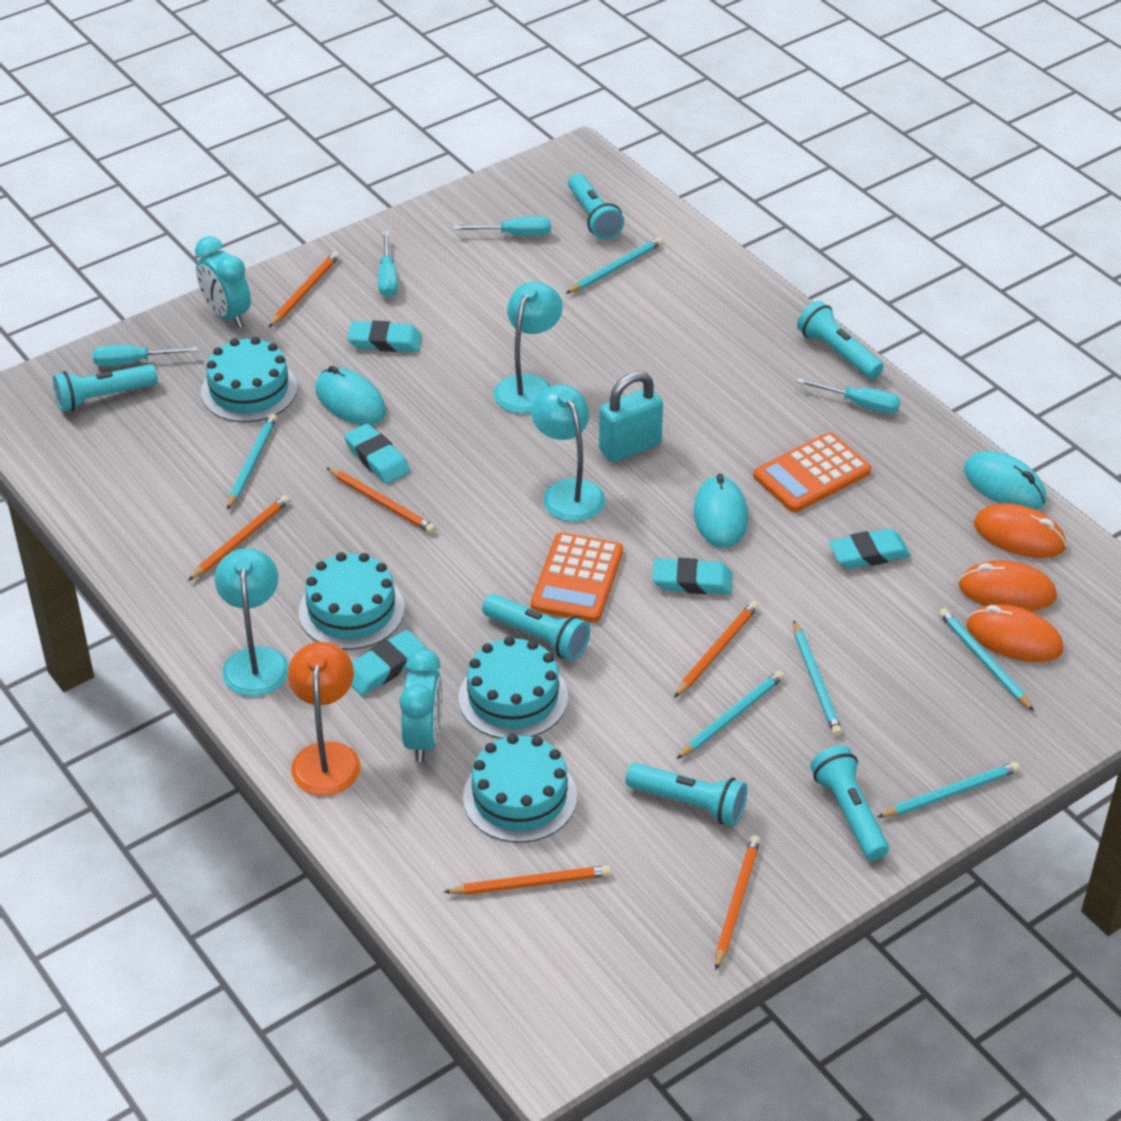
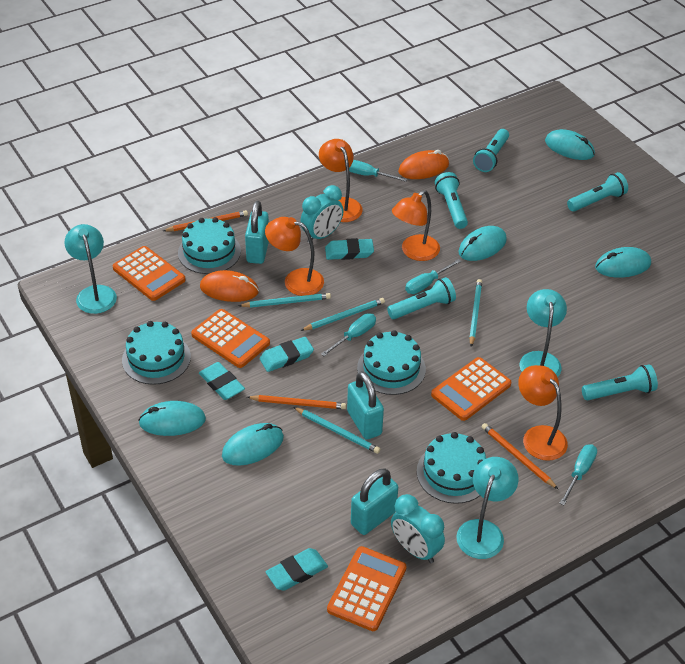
orange calculator: 2 -> 4
orange lamp: 1 -> 4
orange mouse: 3 -> 2
orange pencil: 6 -> 3
turquoise eraser: 5 -> 4
turquoise flashlight: 6 -> 5
turquoise mouse: 3 -> 5
turquoise padlock: 1 -> 3
turquoise pencil: 6 -> 4

